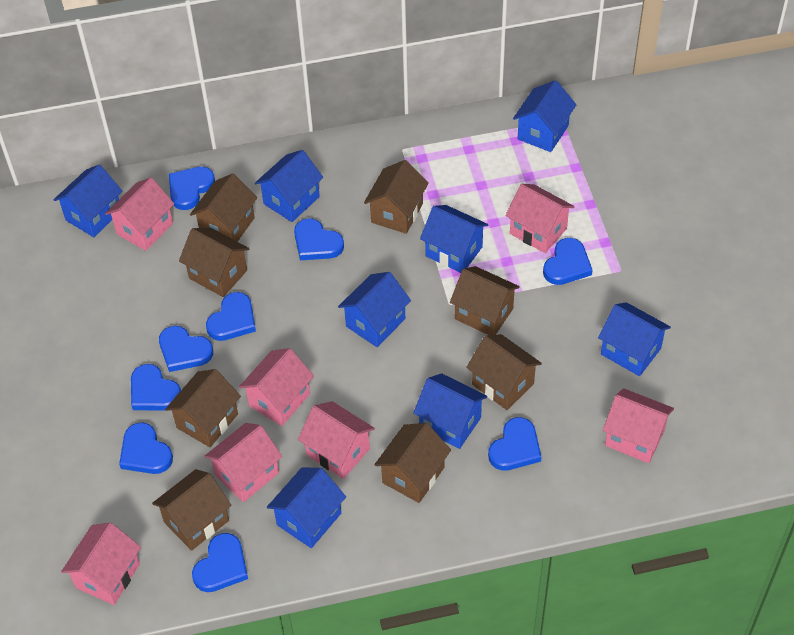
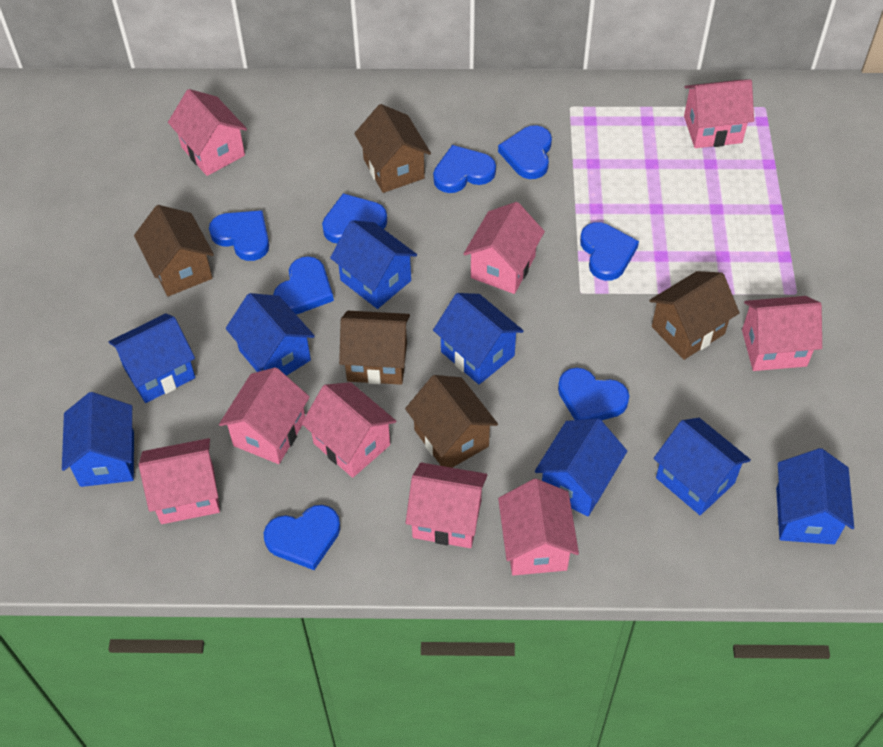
blue heart: 9 -> 8
brown house: 8 -> 5
pink house: 7 -> 9

